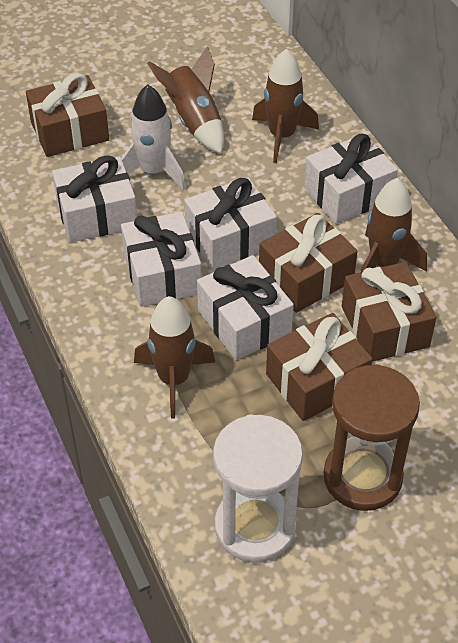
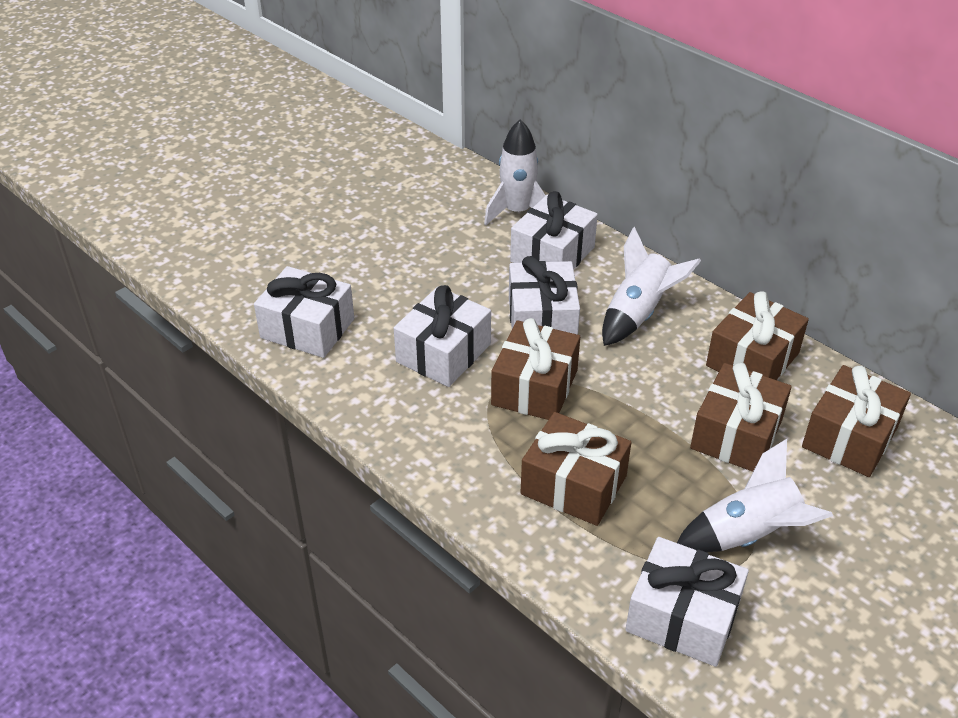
brown gift: 4 -> 5
brown hourglass: 1 -> 0
brown rocket: 4 -> 0
white hourglass: 1 -> 0
white rocket: 1 -> 3

